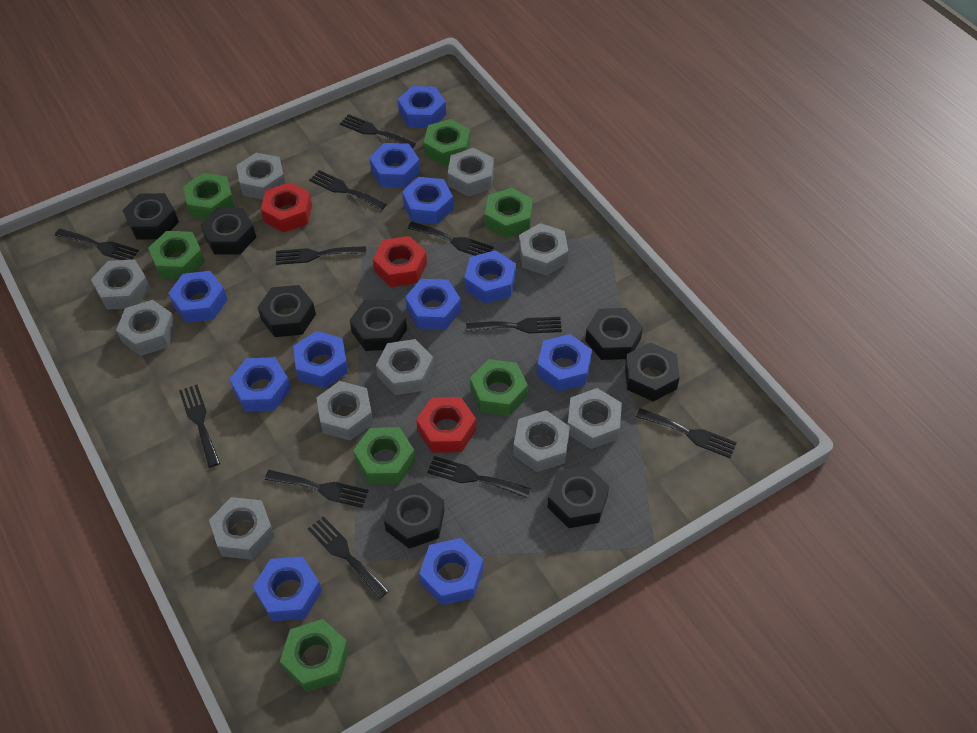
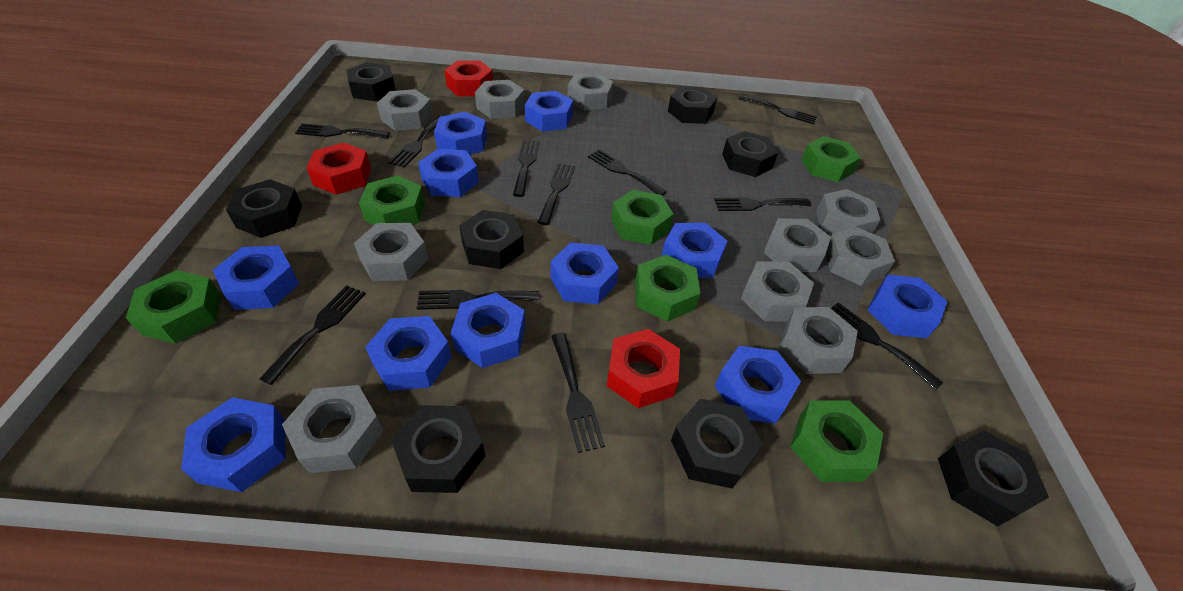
green nut: 7 -> 6

